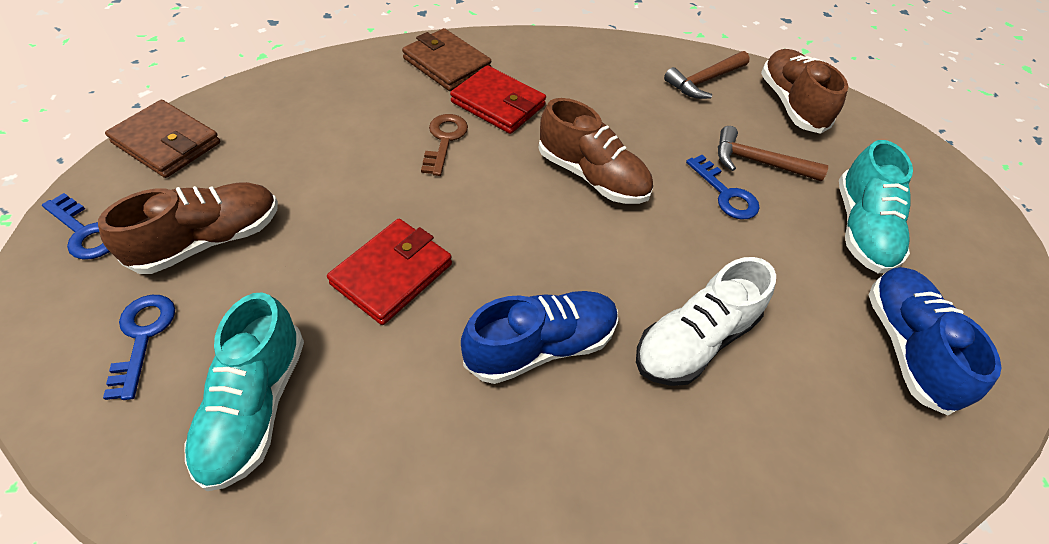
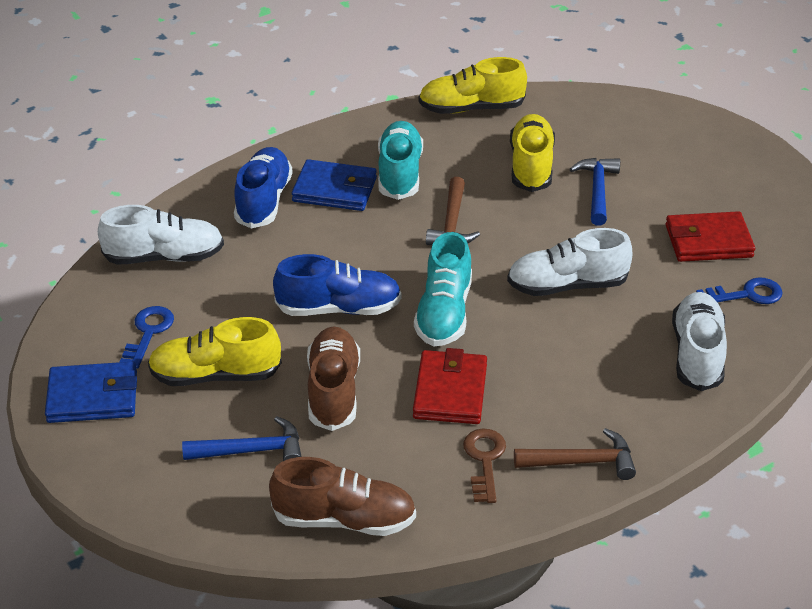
blue hammer: 0 -> 2
blue key: 3 -> 2
blue wallet: 0 -> 2
brown shoe: 3 -> 2
brown wallet: 2 -> 0
white shoe: 1 -> 3
yellow shoe: 0 -> 3

